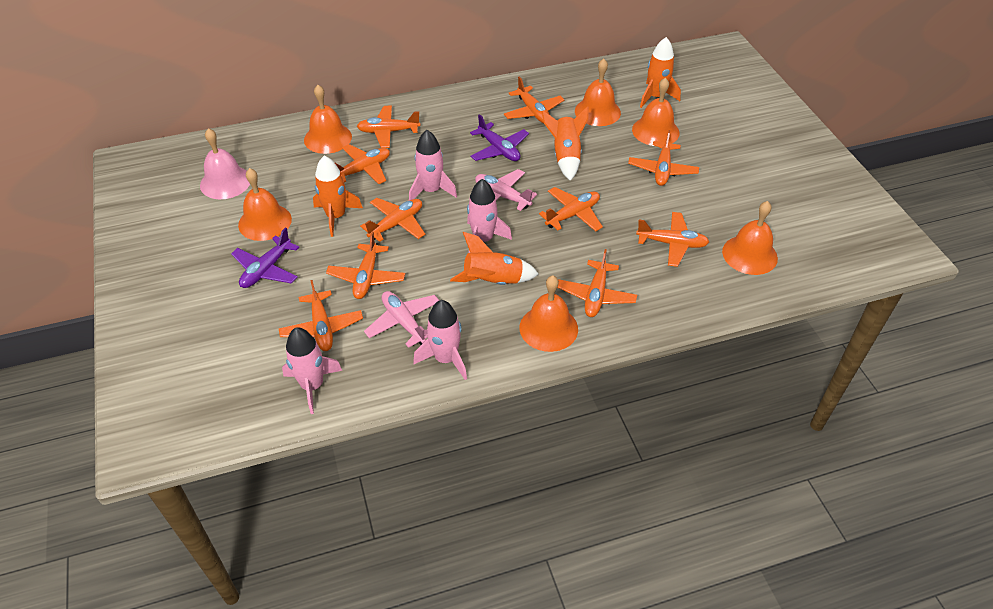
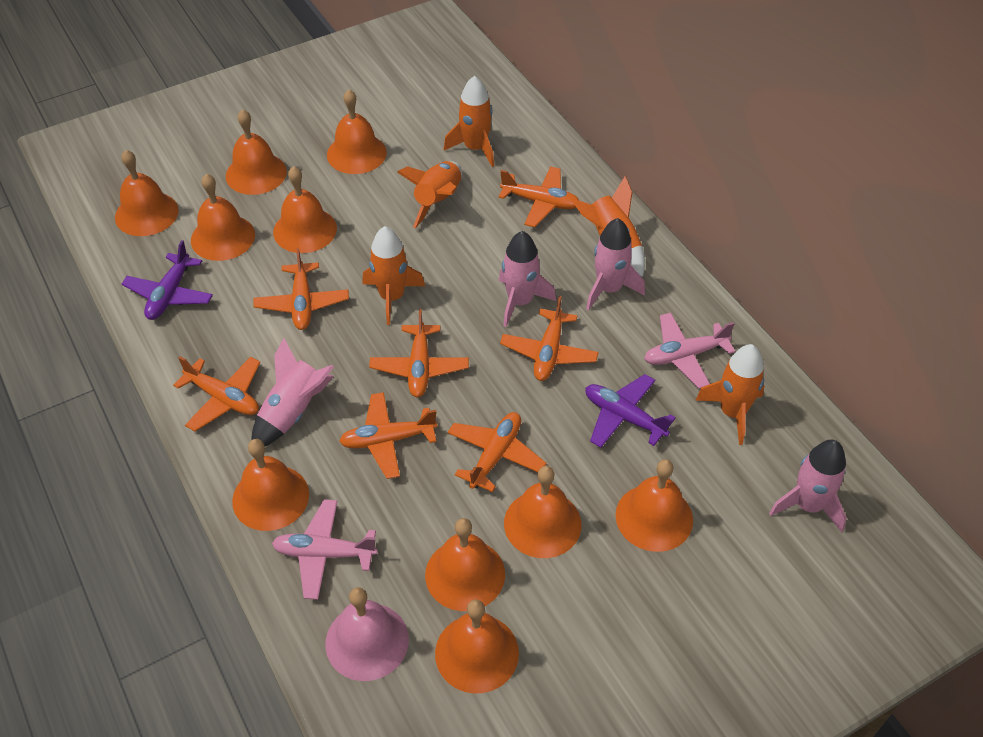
orange bell: 6 -> 10
orange plane: 10 -> 7
orange rocket: 4 -> 5

